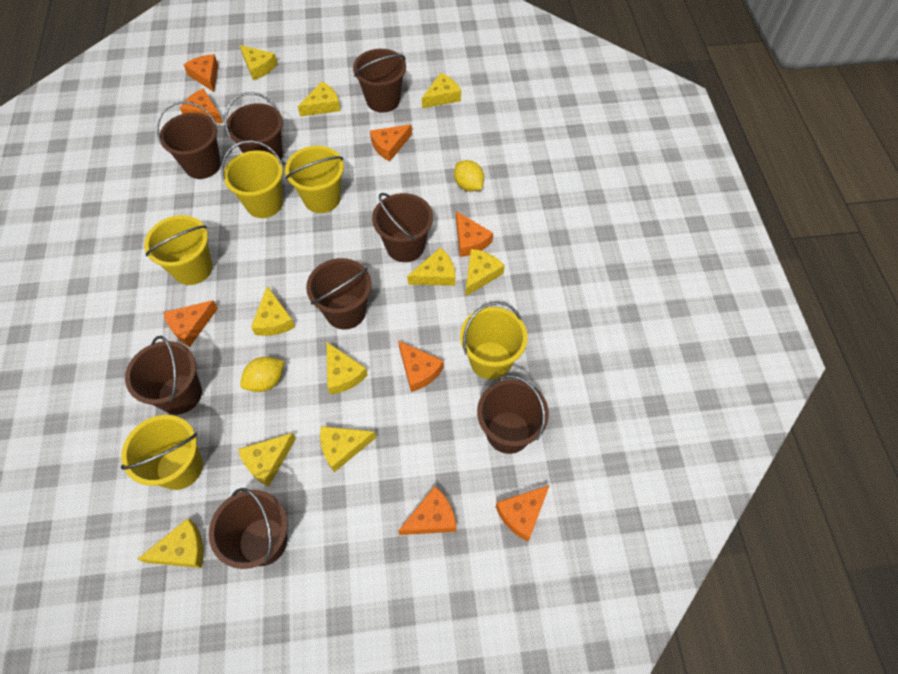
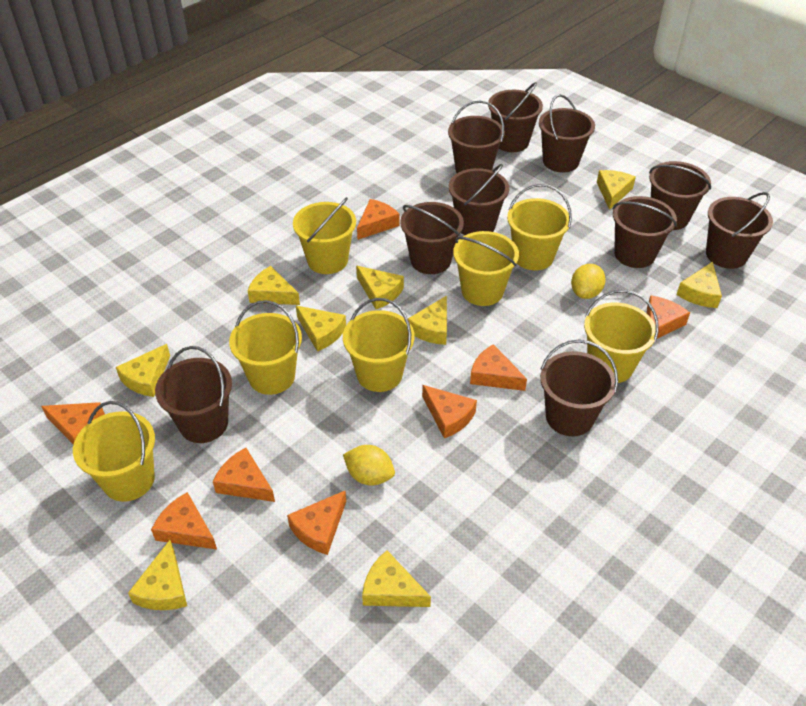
brown bucket: 8 -> 10
yellow bucket: 5 -> 7
yellow cheese: 10 -> 9

